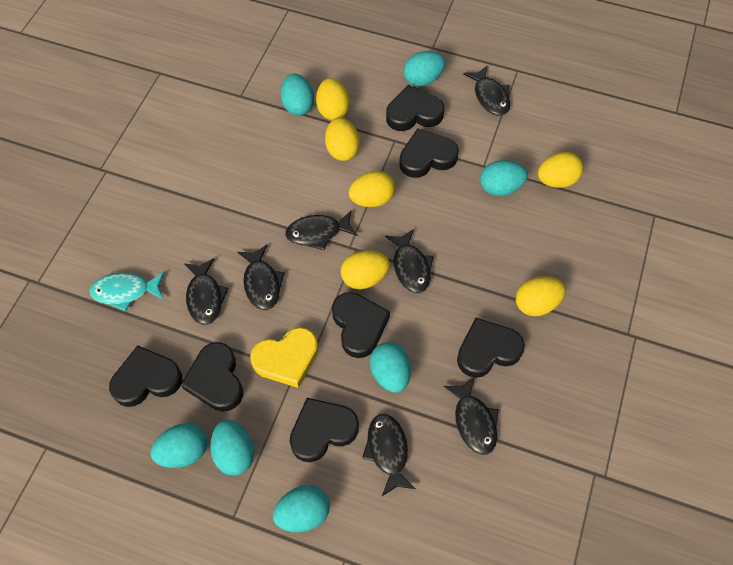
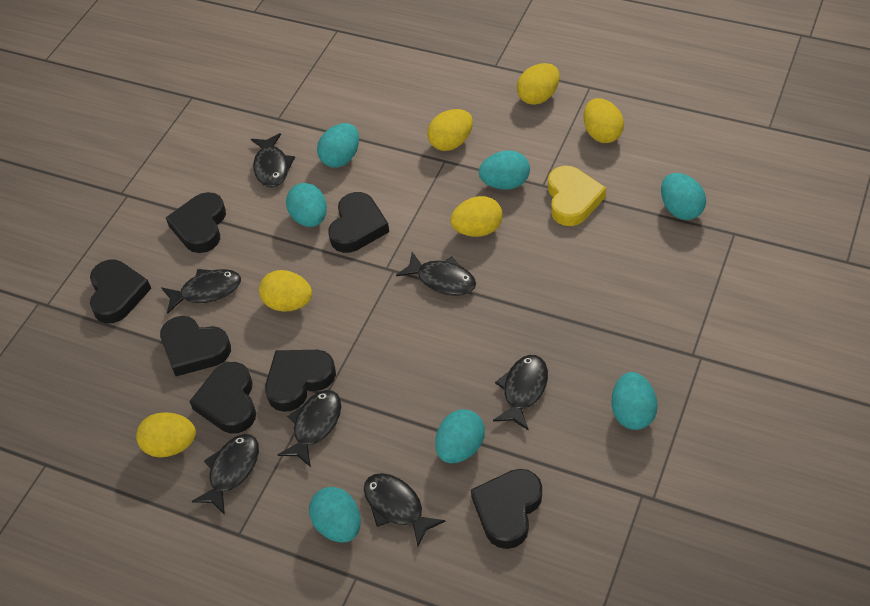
turquoise fish: 1 -> 0

